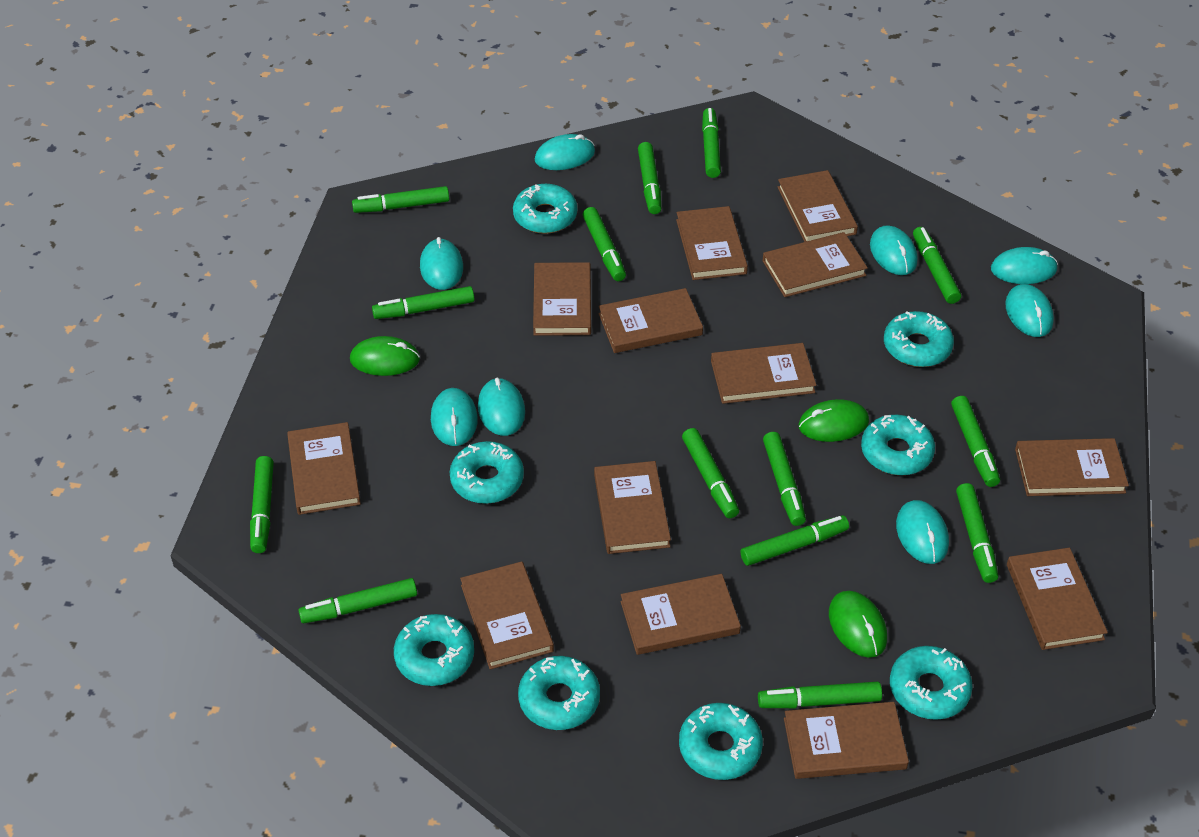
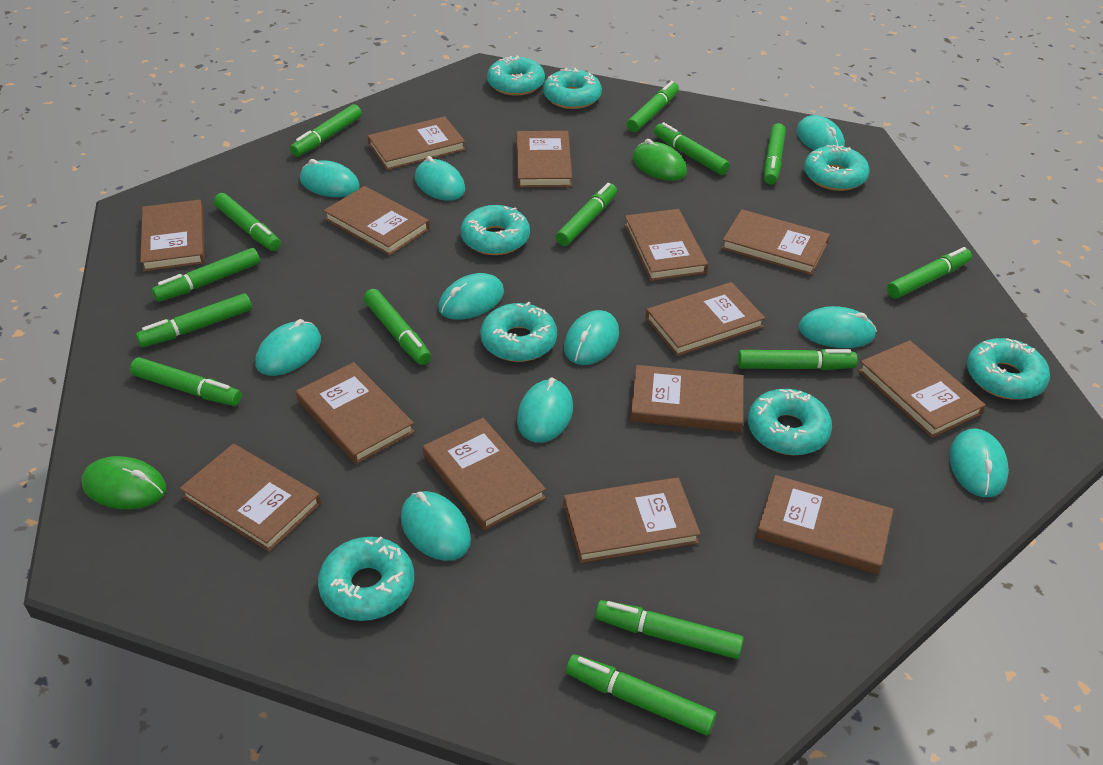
brown book: 13 -> 14
green mouse: 3 -> 2
turquoise mouse: 8 -> 10

